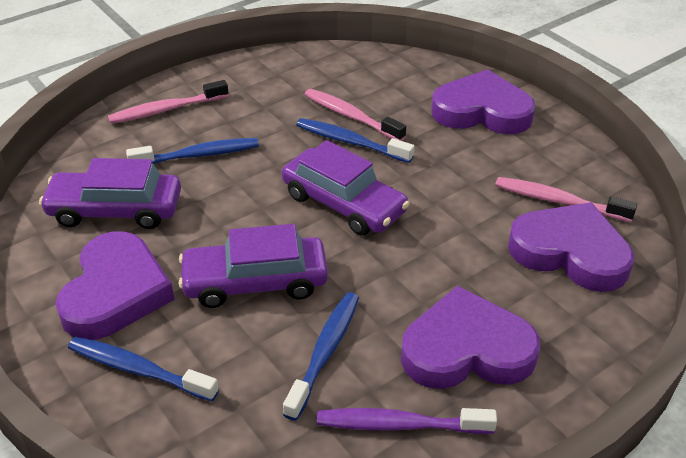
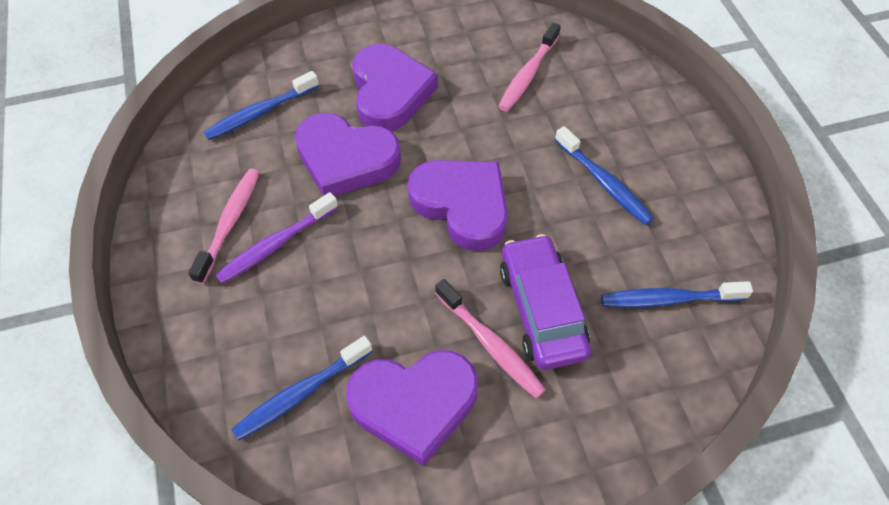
purple car: 3 -> 1

